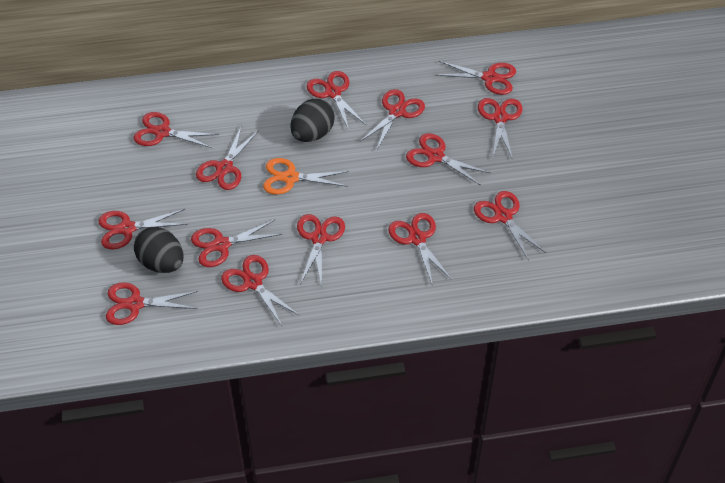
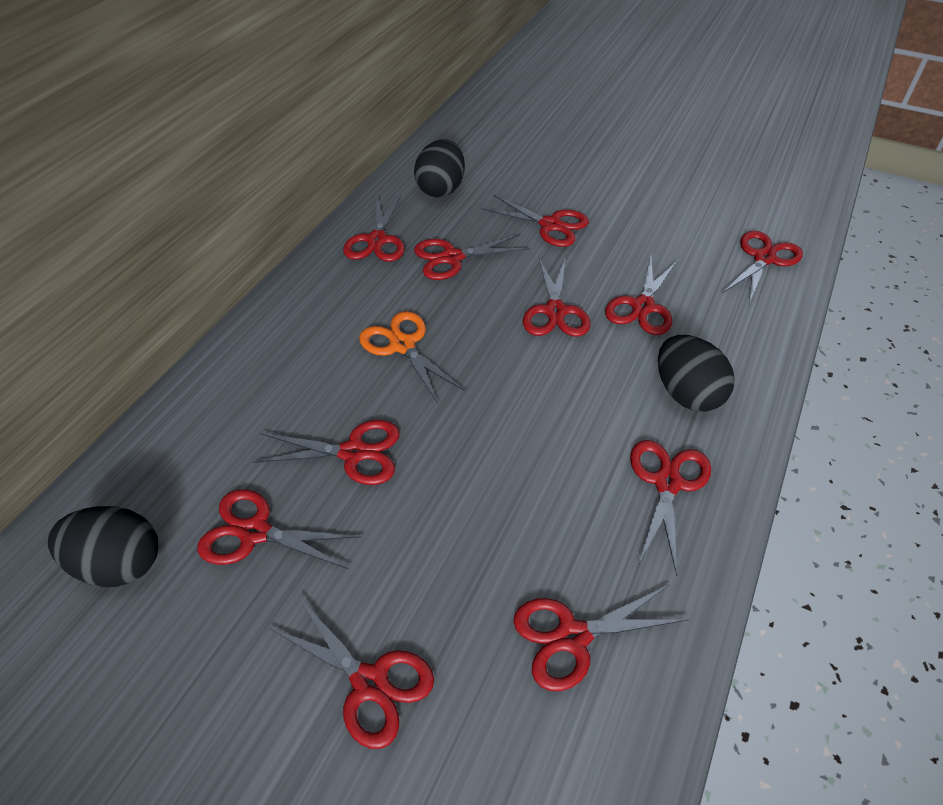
black egg: 2 -> 3
red scissors: 14 -> 11

